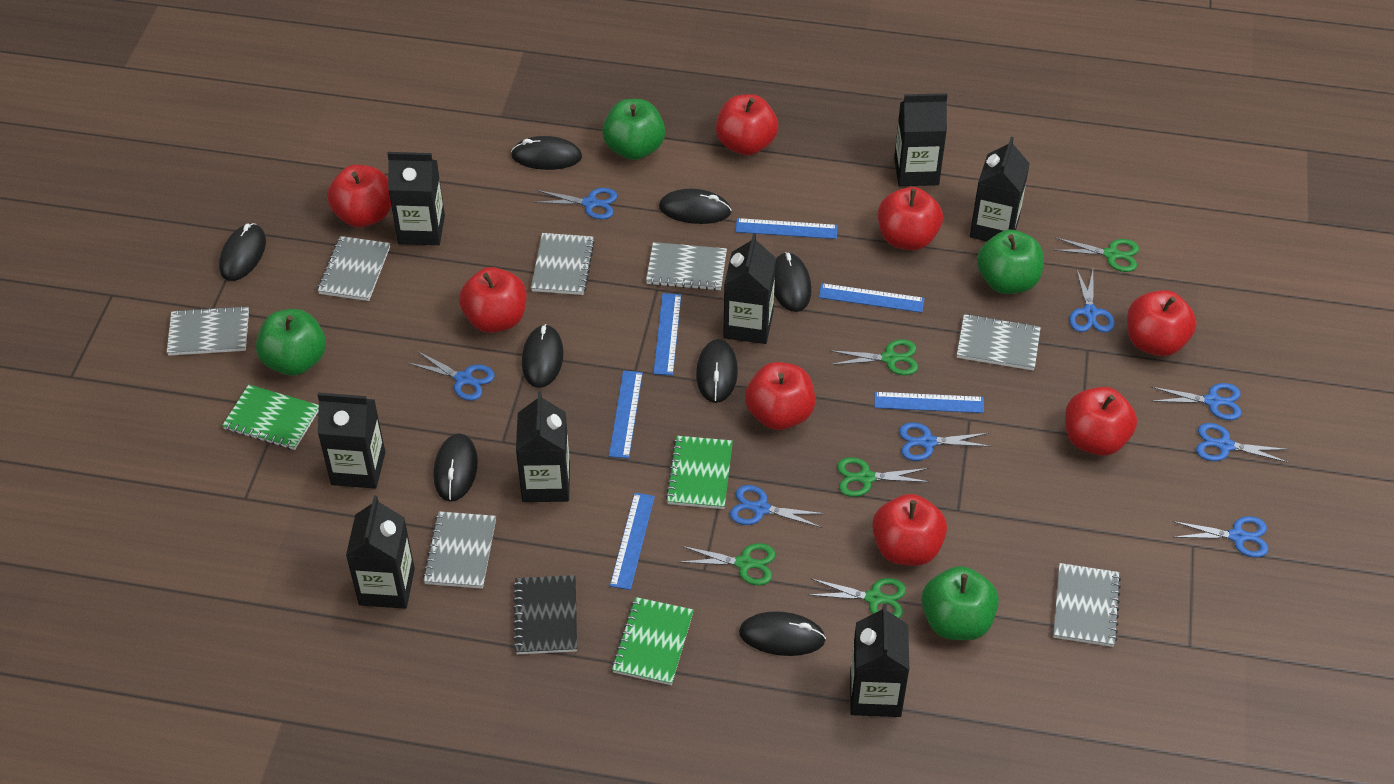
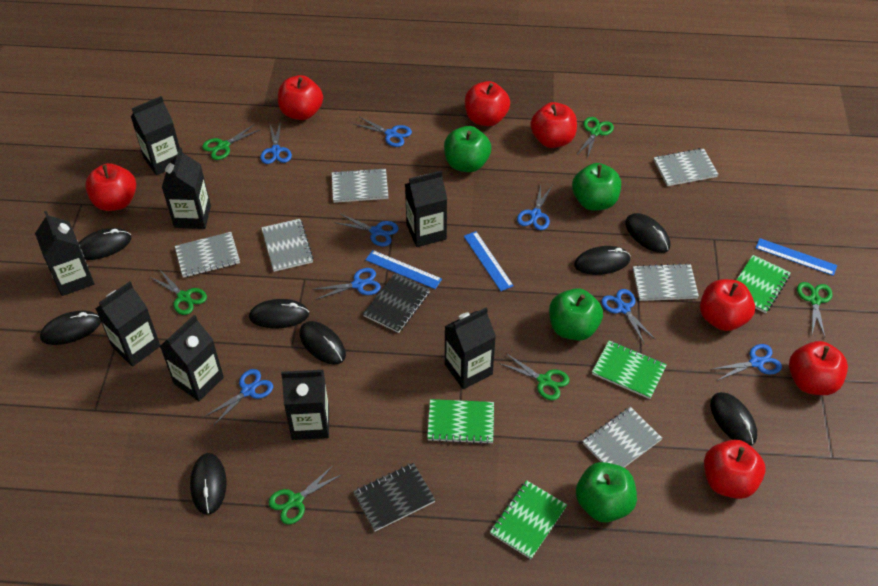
black notebook: 1 -> 2
blue ruler: 6 -> 3
green notebook: 3 -> 4
green scissors: 5 -> 6
grey notebook: 7 -> 6
red apple: 8 -> 7

